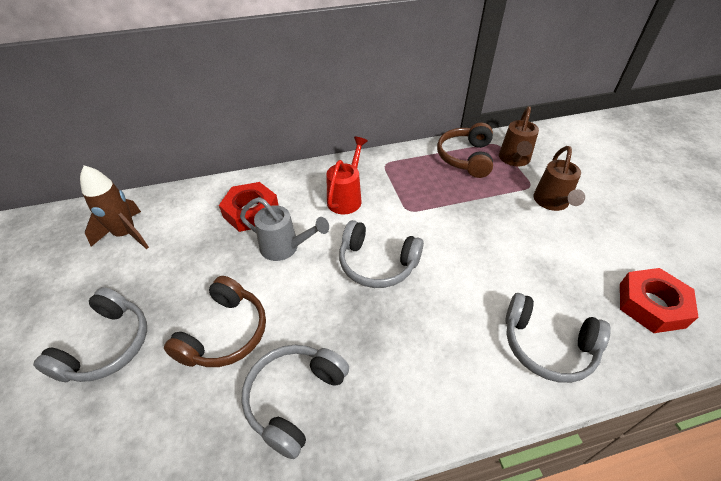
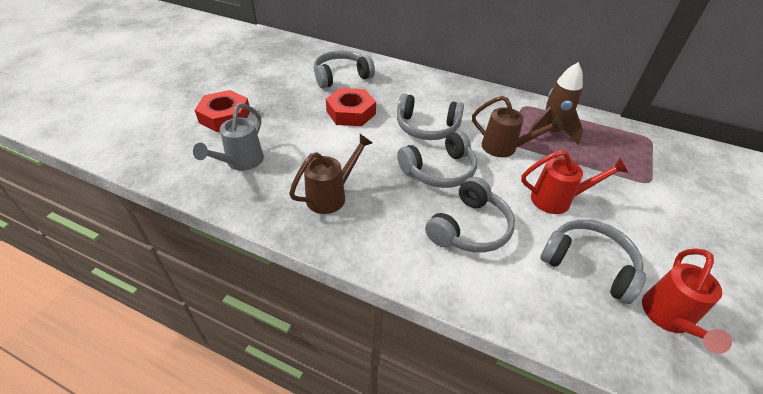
brown headphones: 2 -> 0
grey headphones: 4 -> 5
red watering can: 1 -> 2

